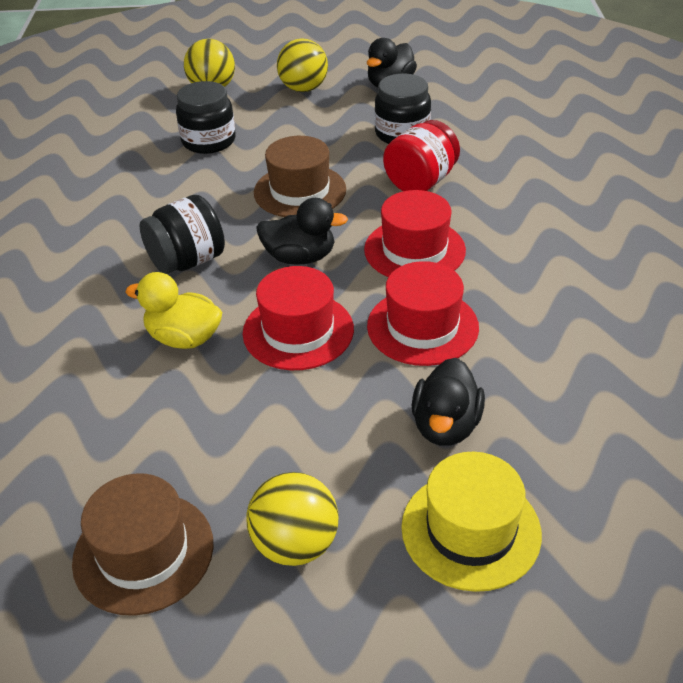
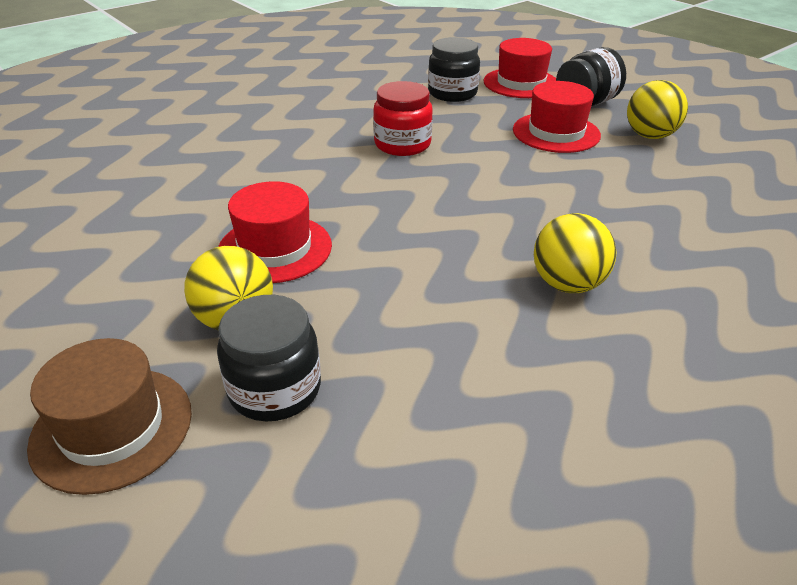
black duck: 3 -> 0
brown hat: 2 -> 1
yellow duck: 1 -> 0
yellow hat: 1 -> 0

